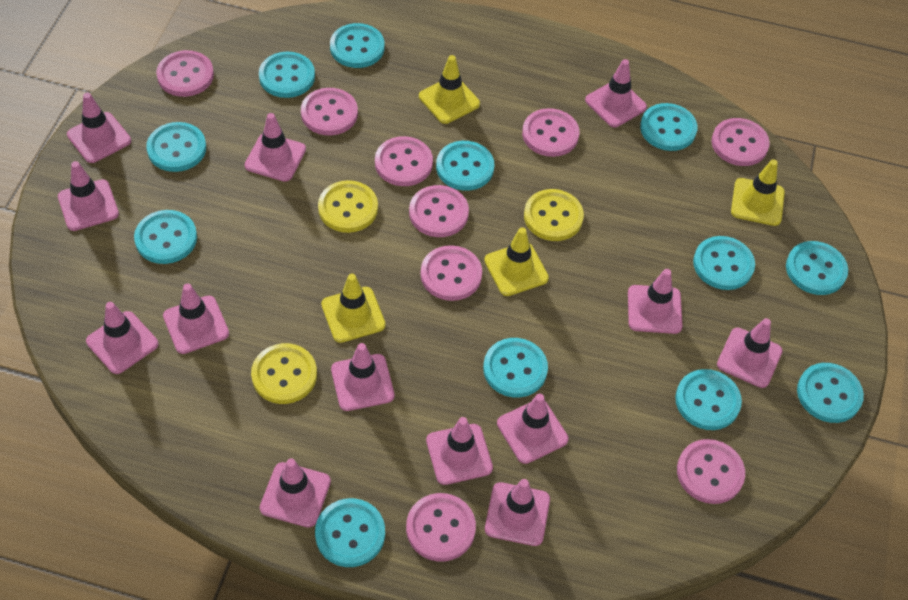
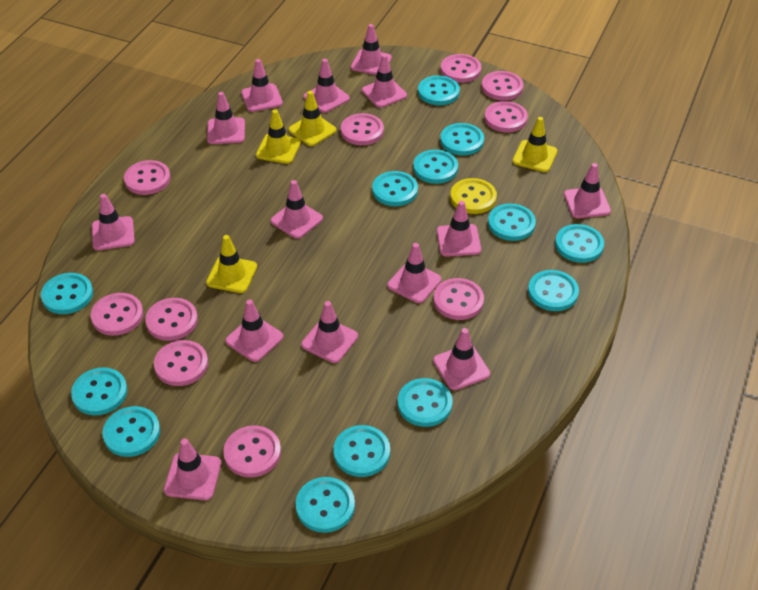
pink button: 9 -> 10
pink traffic cone: 13 -> 14
turquoise button: 12 -> 13
yellow button: 3 -> 1

